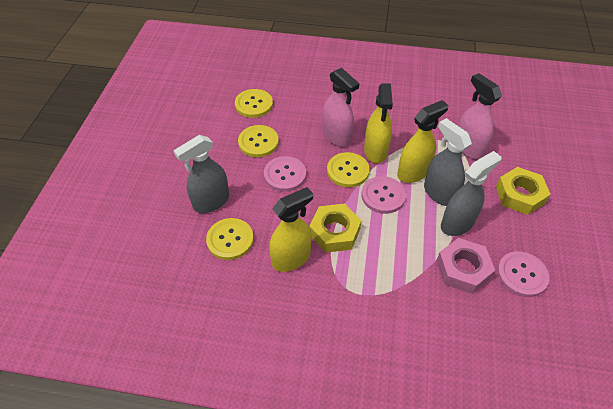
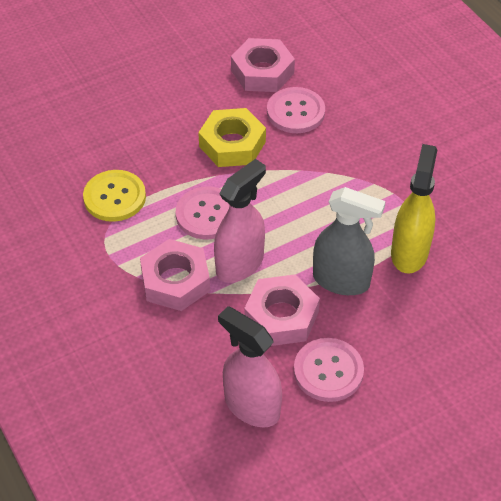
grey spray bottle: 3 -> 1
pink nut: 1 -> 3
yellow button: 4 -> 1
yellow nut: 2 -> 1
yellow spray bottle: 3 -> 1

